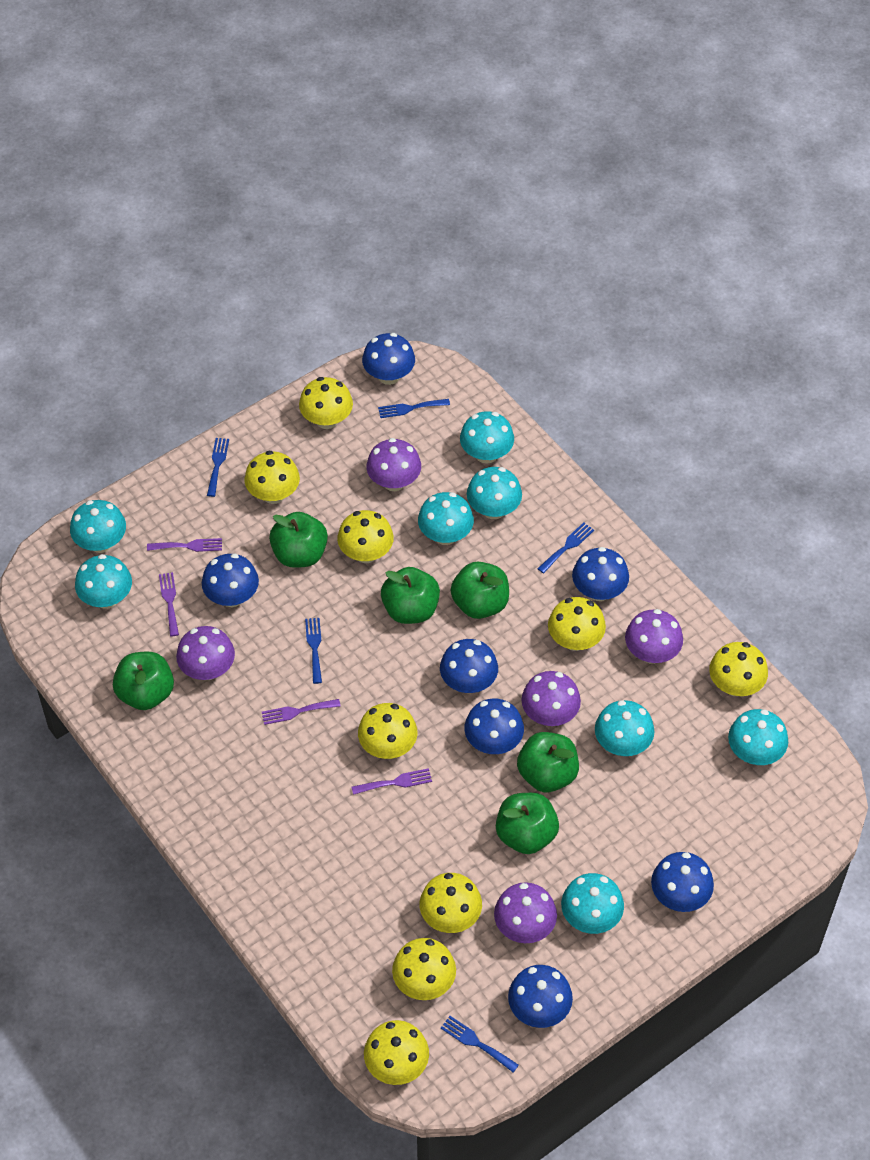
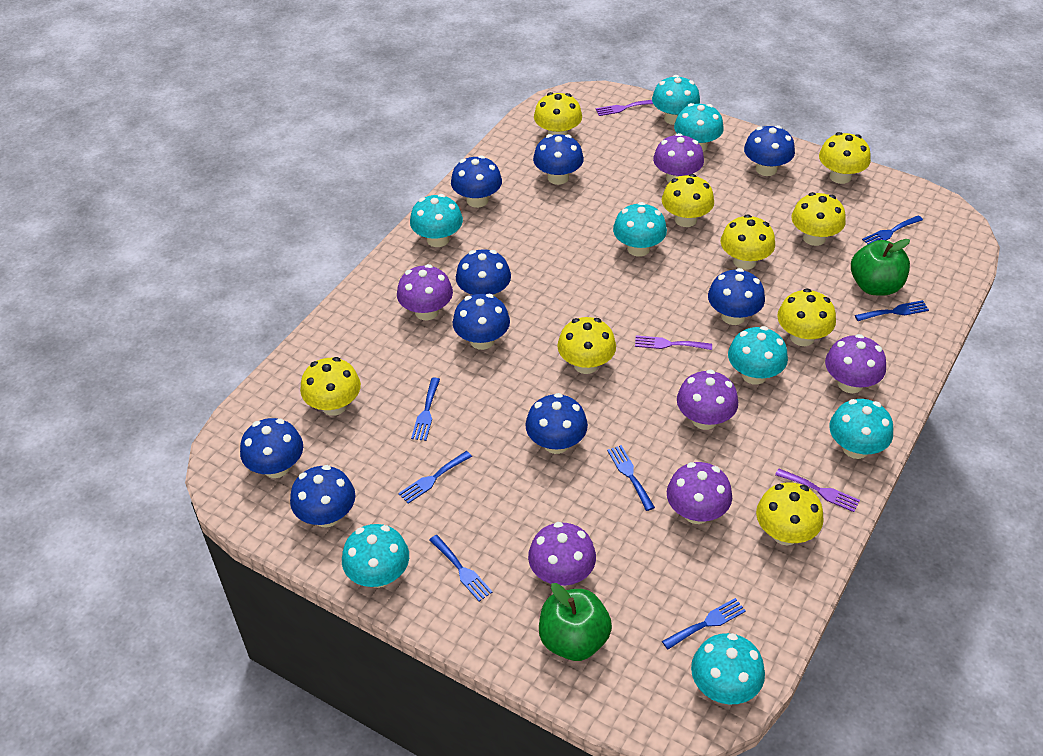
blue fork: 5 -> 7
blue mushroom: 7 -> 9
green apple: 6 -> 2
purple fork: 4 -> 3
purple mushroom: 5 -> 6

